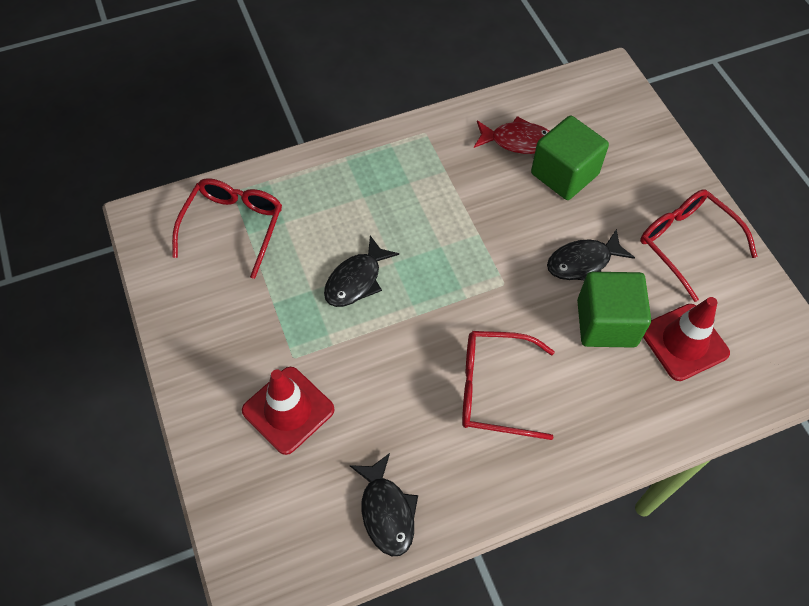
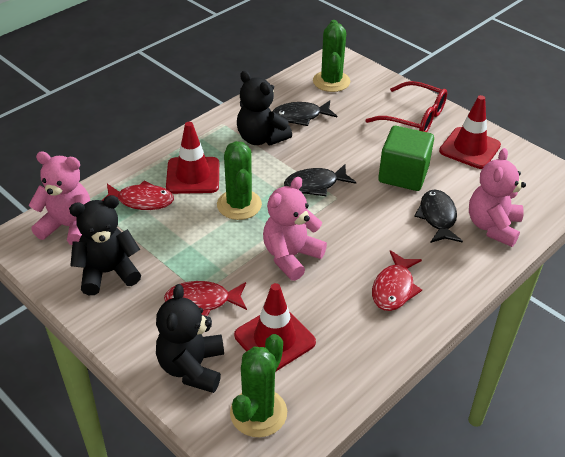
black teddy bear: 0 -> 3
green cactus: 0 -> 3
green cube: 2 -> 1
pink teddy bear: 0 -> 3
red fish: 1 -> 3
red glasses: 3 -> 1
red traffic cone: 2 -> 3

